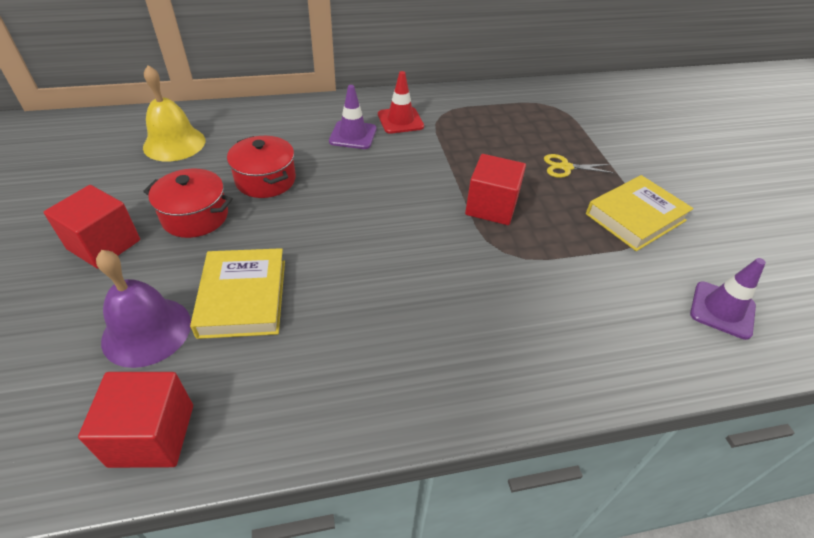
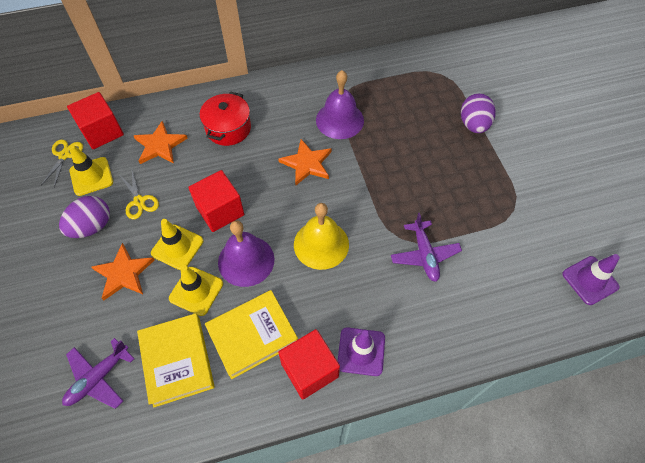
orange star: 0 -> 3
purple bell: 1 -> 2
purple egg: 0 -> 2
purple plane: 0 -> 2
red pot: 2 -> 1
red traffic cone: 1 -> 0
yellow scissors: 1 -> 2
yellow traffic cone: 0 -> 3

